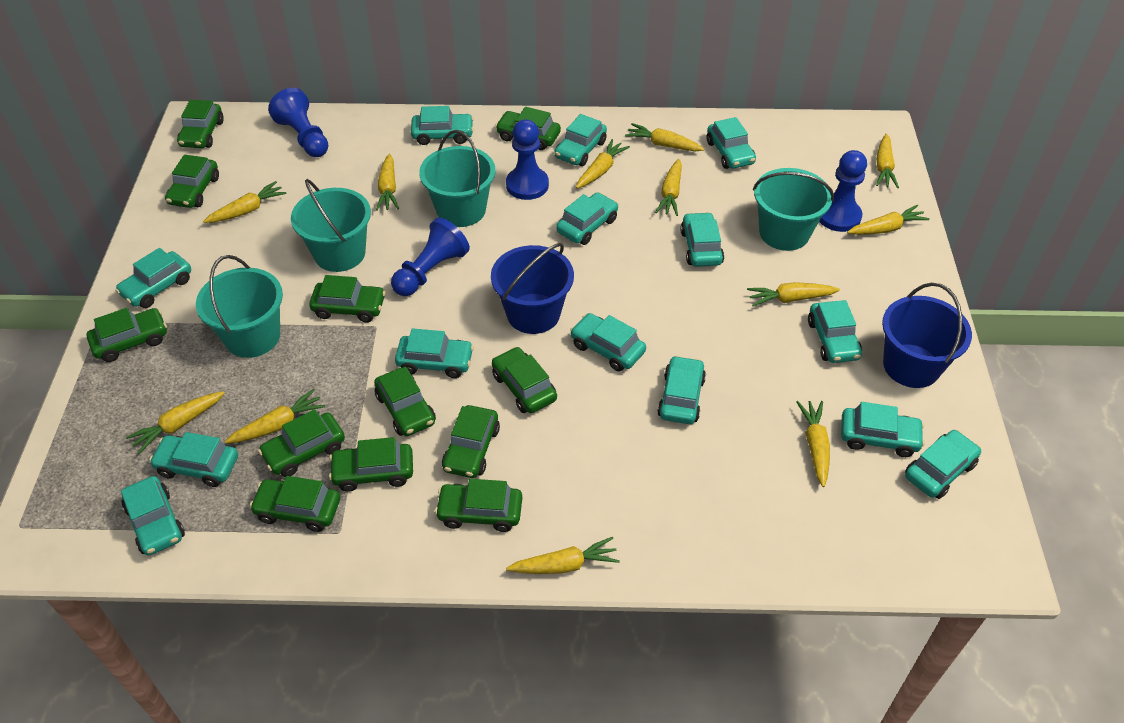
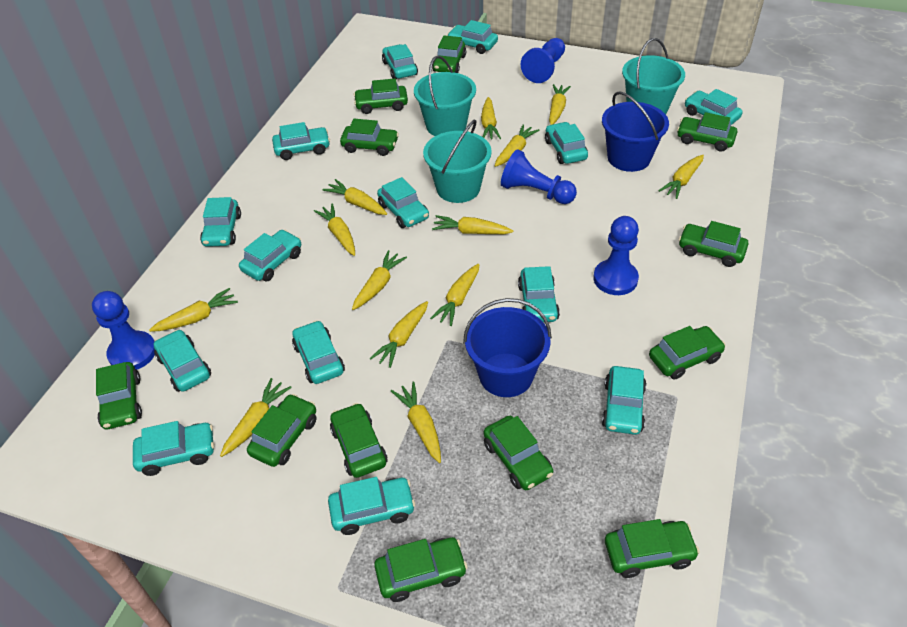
turquoise bucket: 4 -> 3
yellow carrot: 12 -> 13

